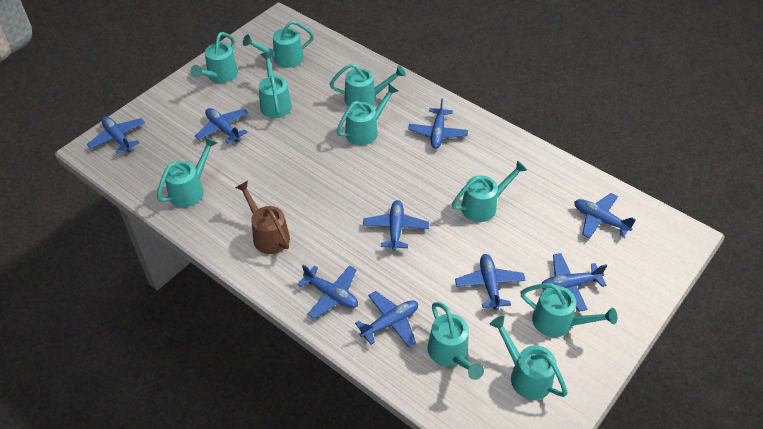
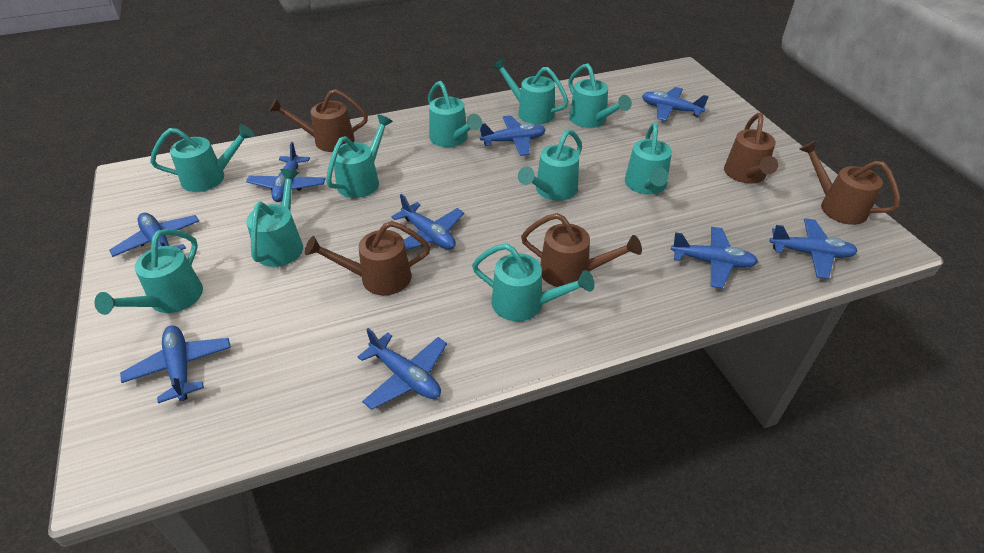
brown watering can: 1 -> 5

